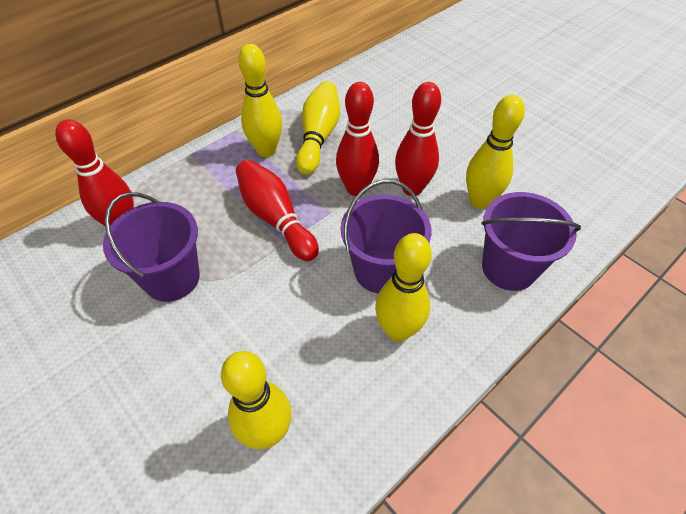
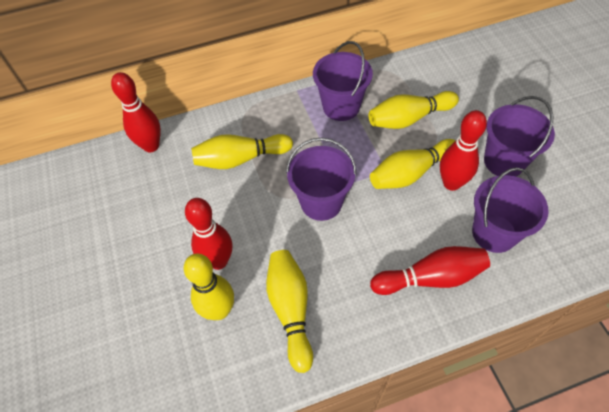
purple bucket: 3 -> 4

